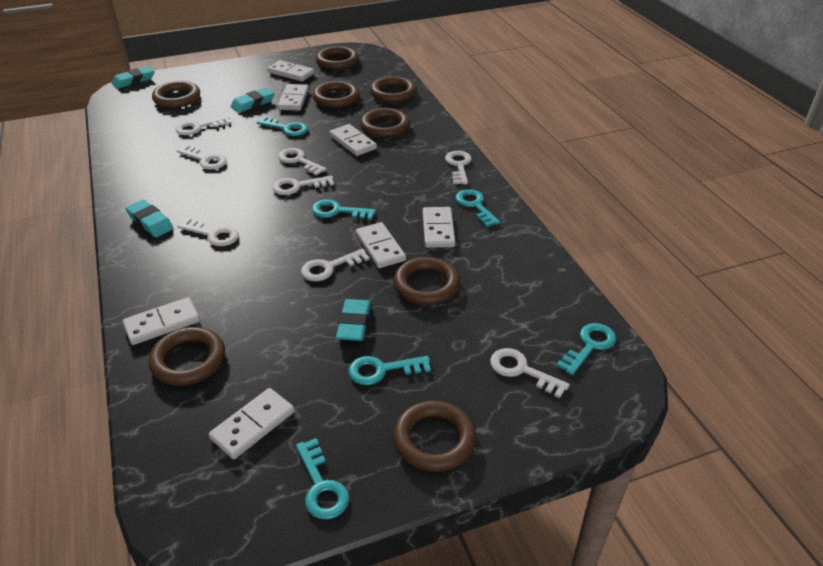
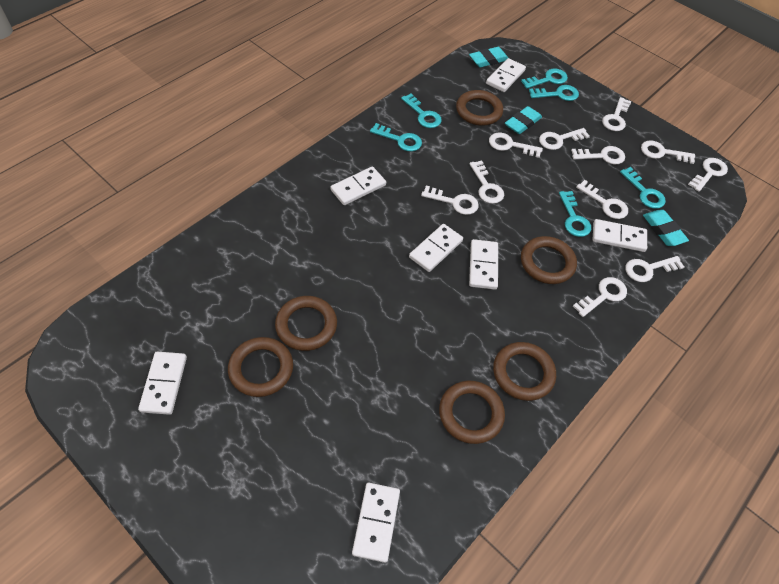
brown ring: 8 -> 6
turquoise eraser: 4 -> 3
white key: 8 -> 11

